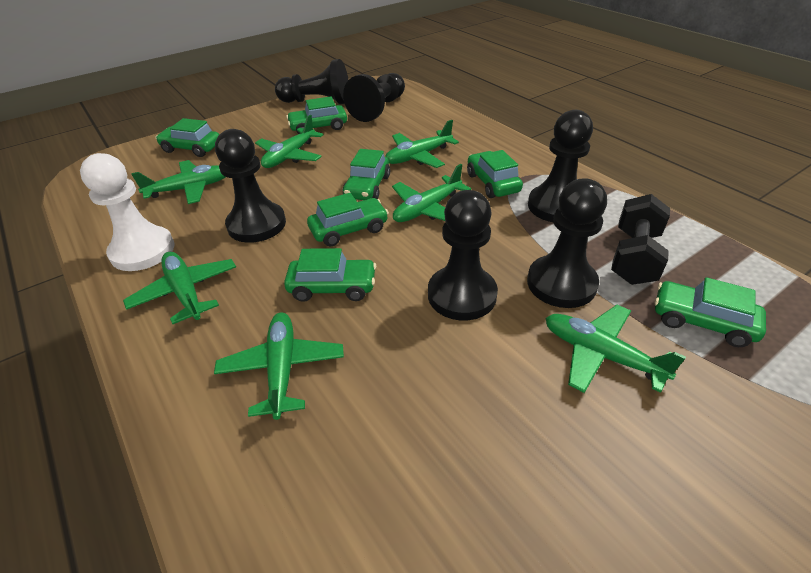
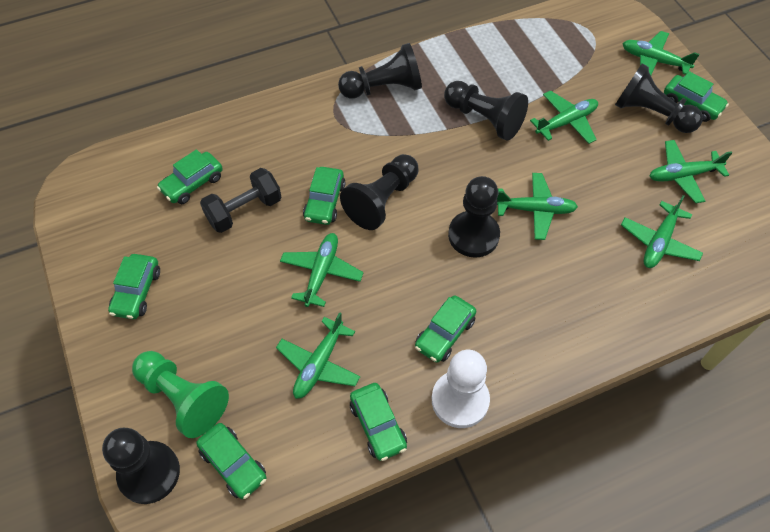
green pawn: 0 -> 1

